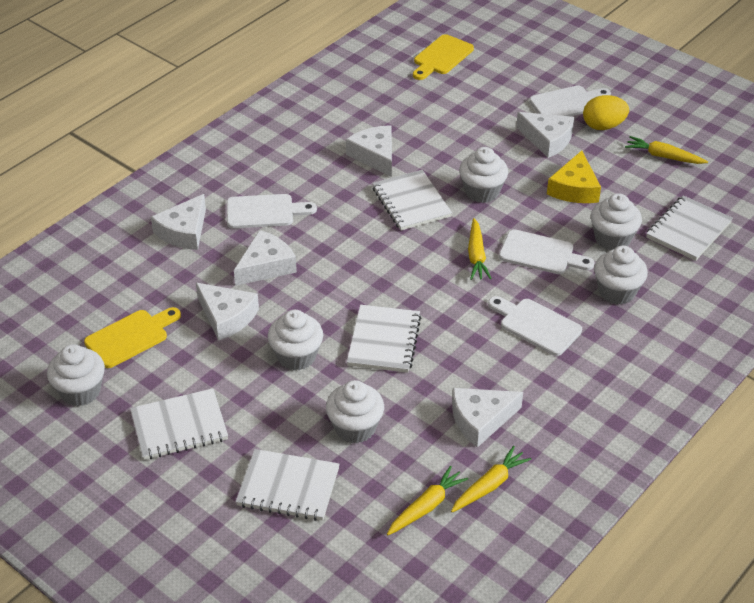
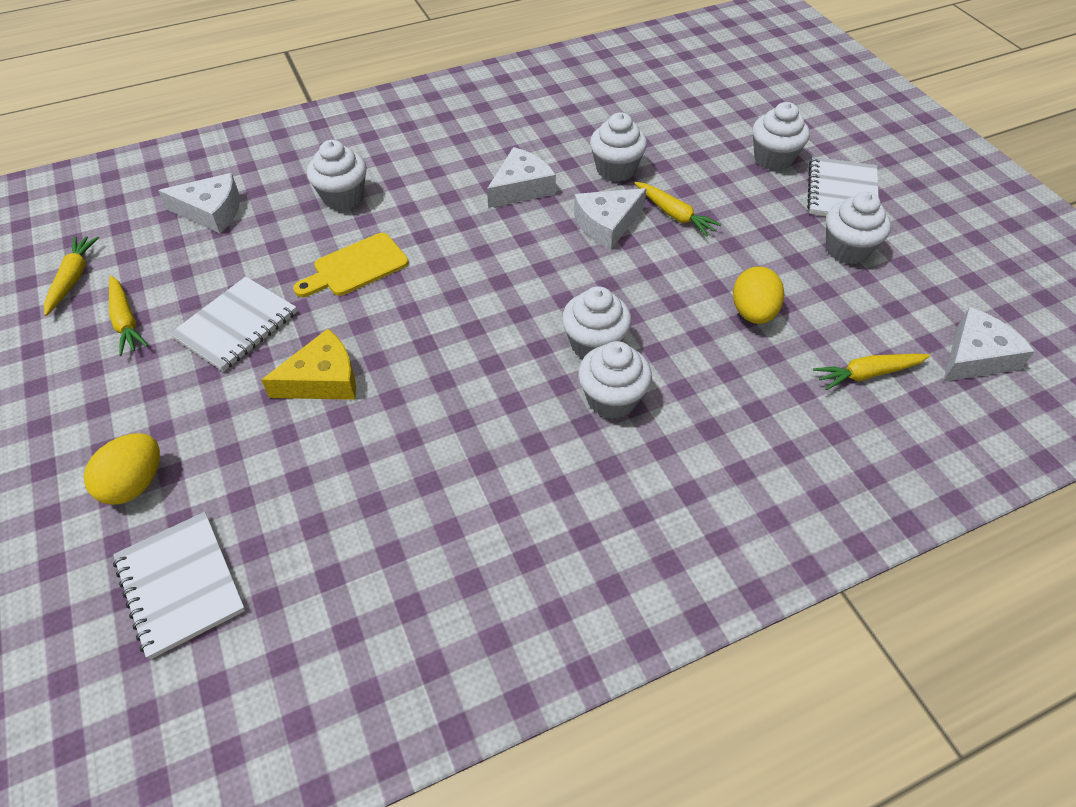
white cheese: 6 -> 4
white cutting board: 4 -> 0
white notebook: 5 -> 3
yellow cutting board: 2 -> 1
yellow egg: 1 -> 2

